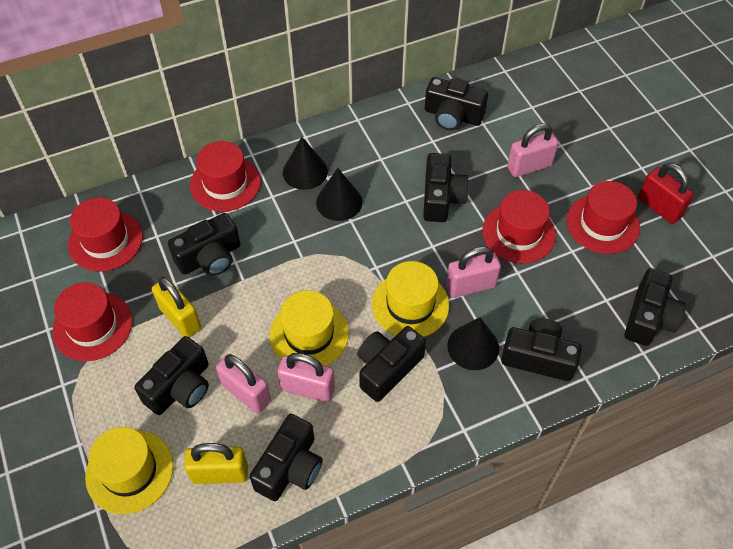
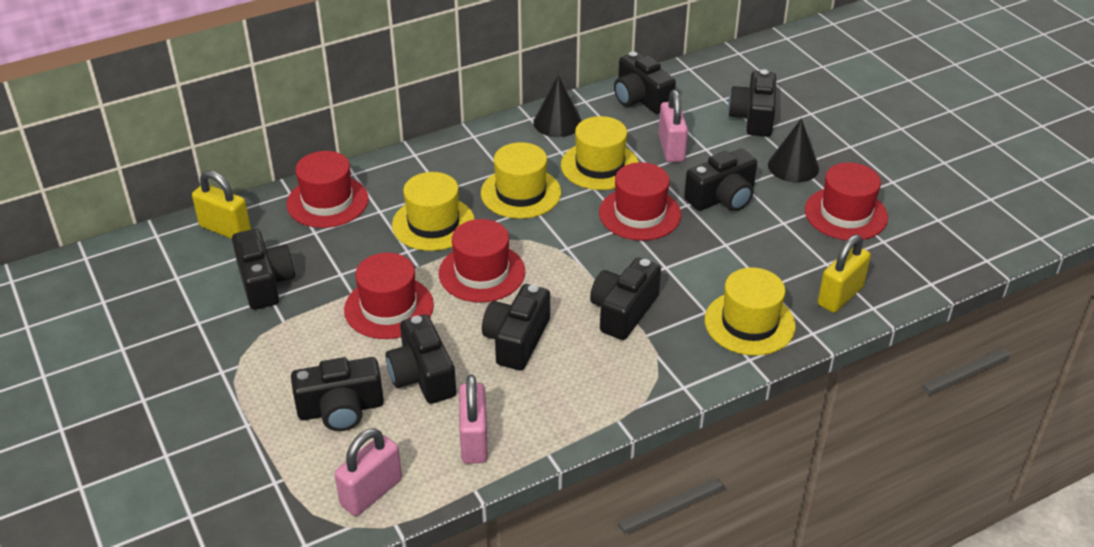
black cone: 3 -> 2
pink padlock: 4 -> 3
red padlock: 1 -> 0
yellow hat: 3 -> 4

